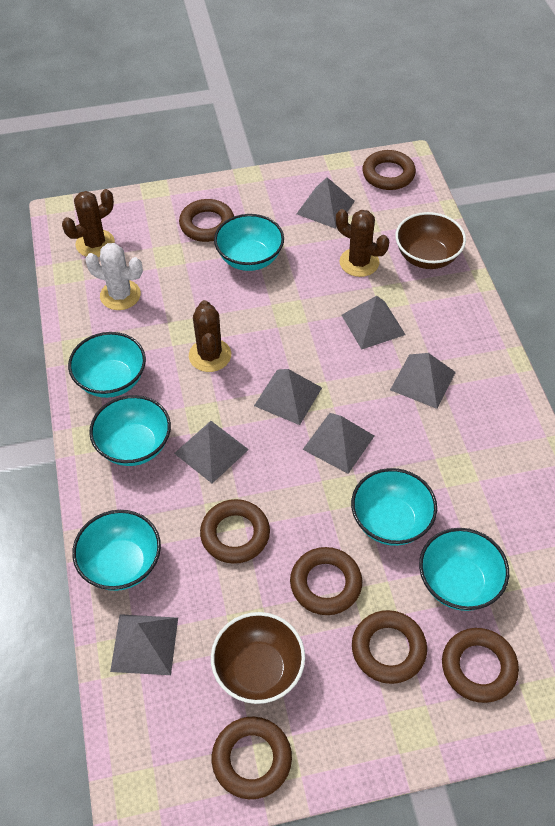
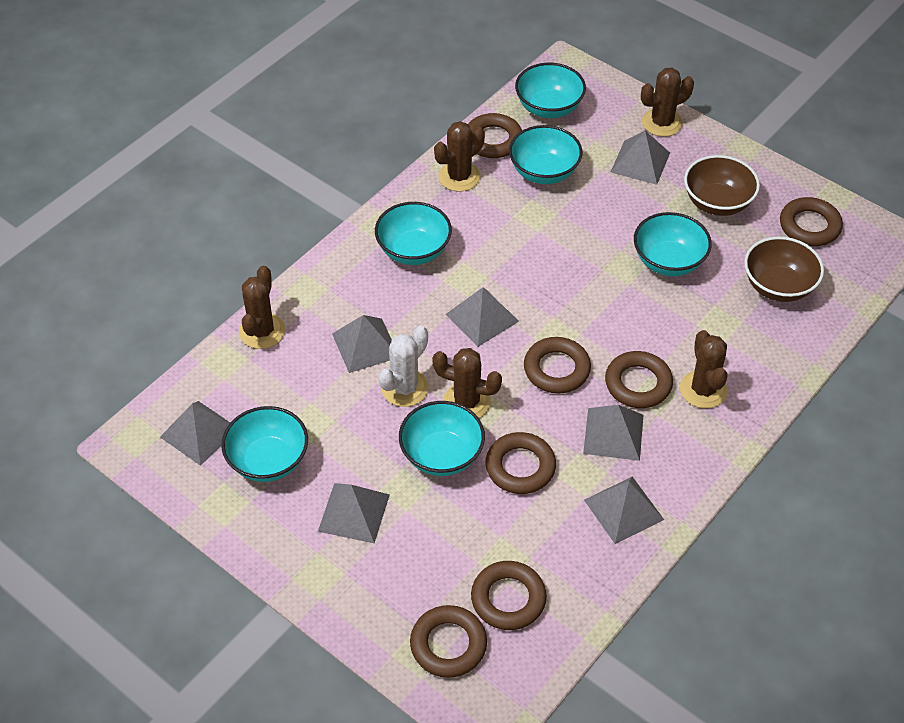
brown cactus: 3 -> 5

